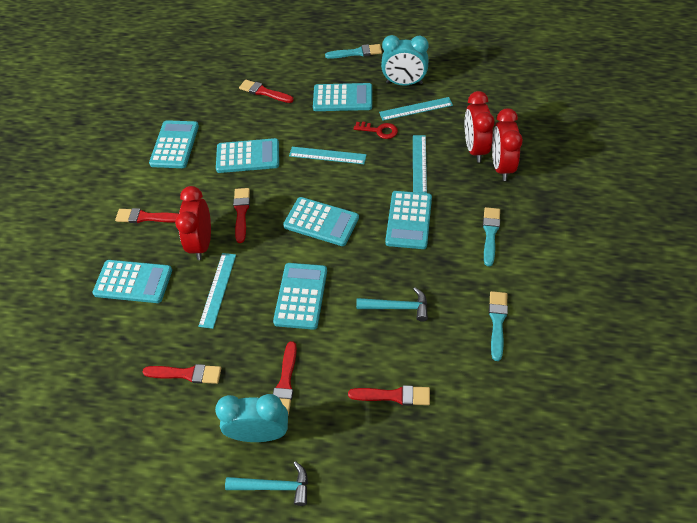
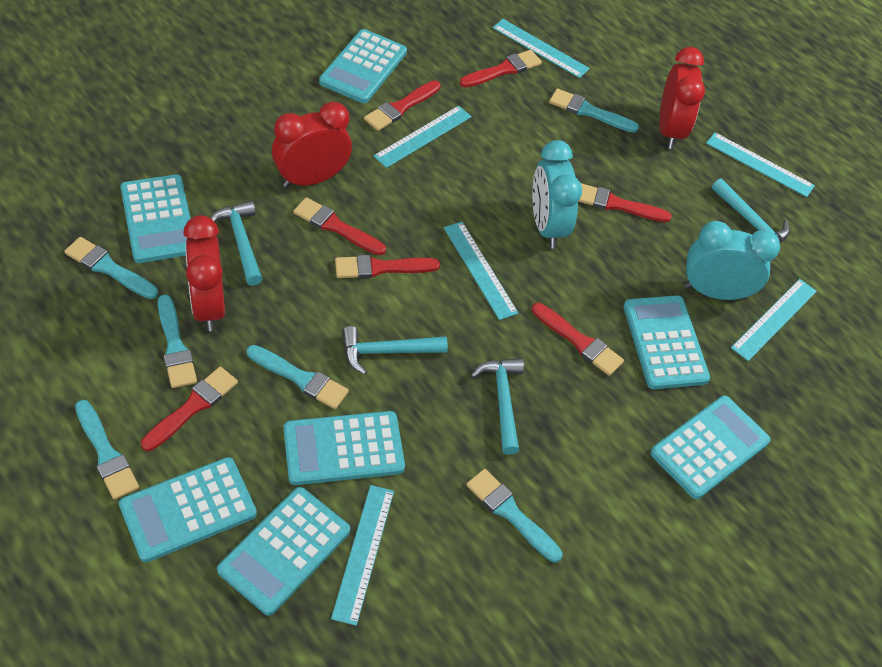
red brush: 6 -> 7
red key: 1 -> 0
turquoise brush: 3 -> 6
turquoise hammer: 2 -> 4
turquoise ruler: 4 -> 6

